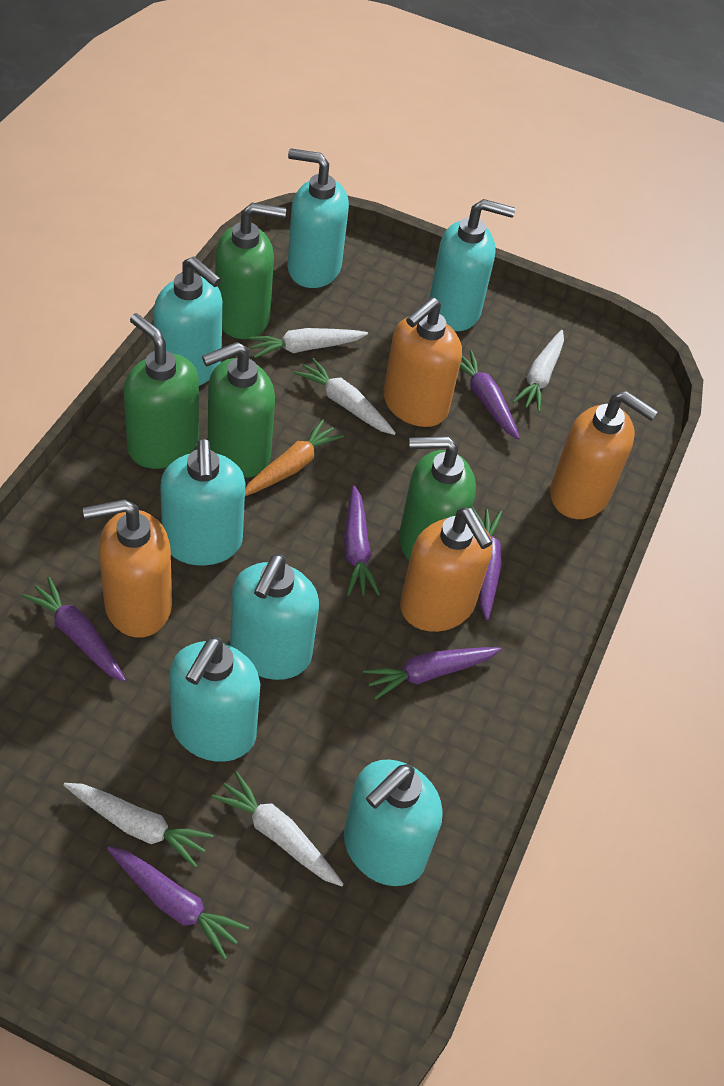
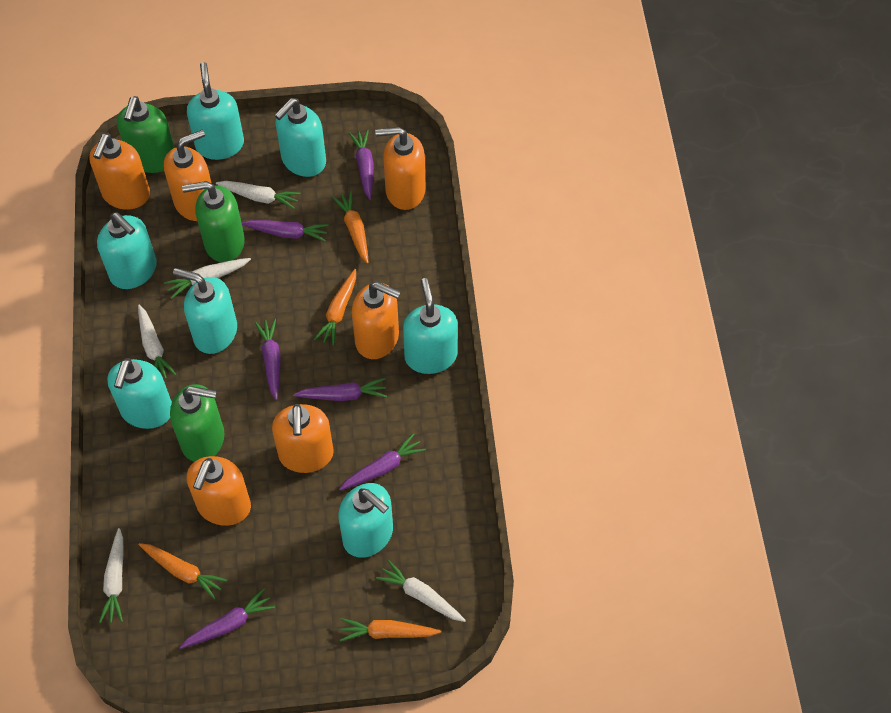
green soap dispenser: 4 -> 3
orange carrot: 1 -> 4
orange soap dispenser: 4 -> 6

